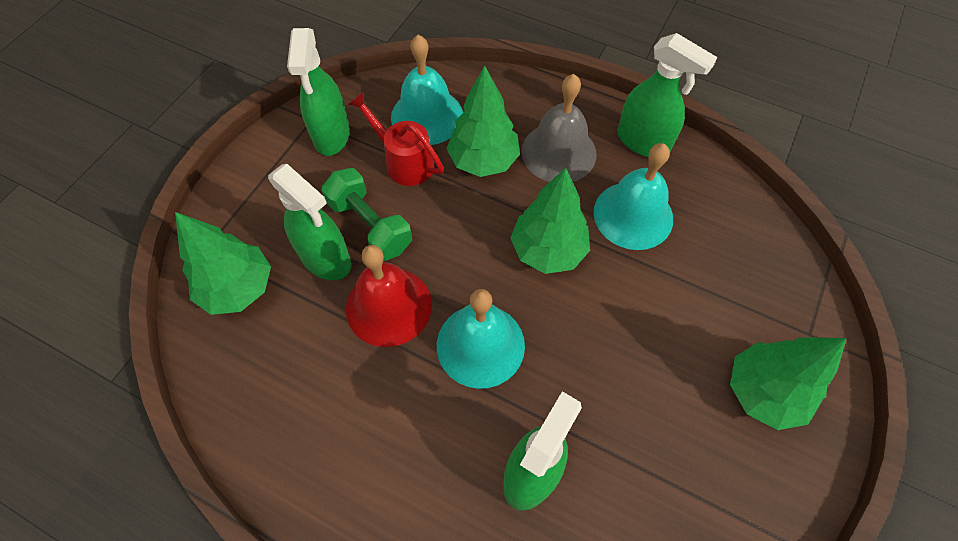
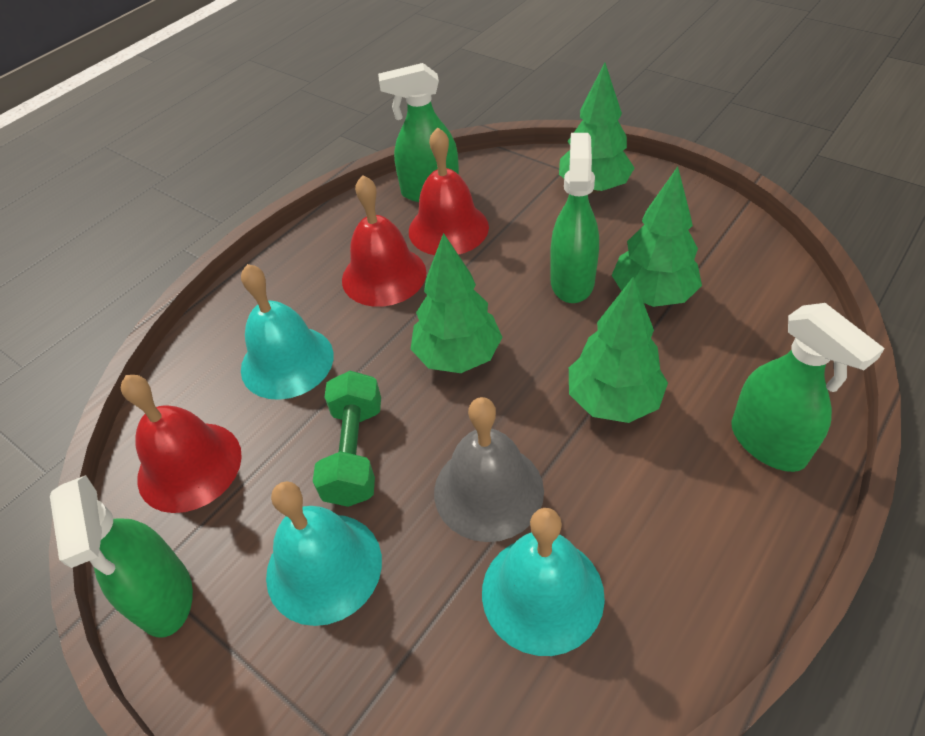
red bell: 1 -> 3
red watering can: 1 -> 0

